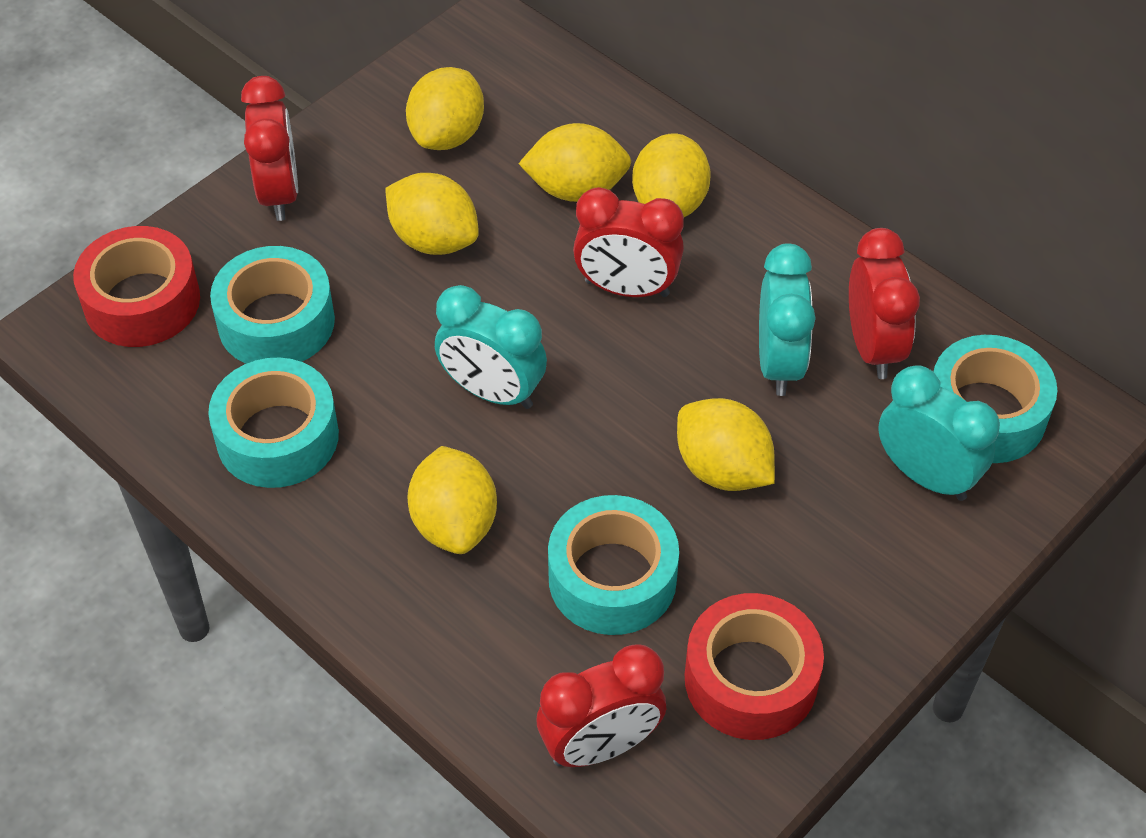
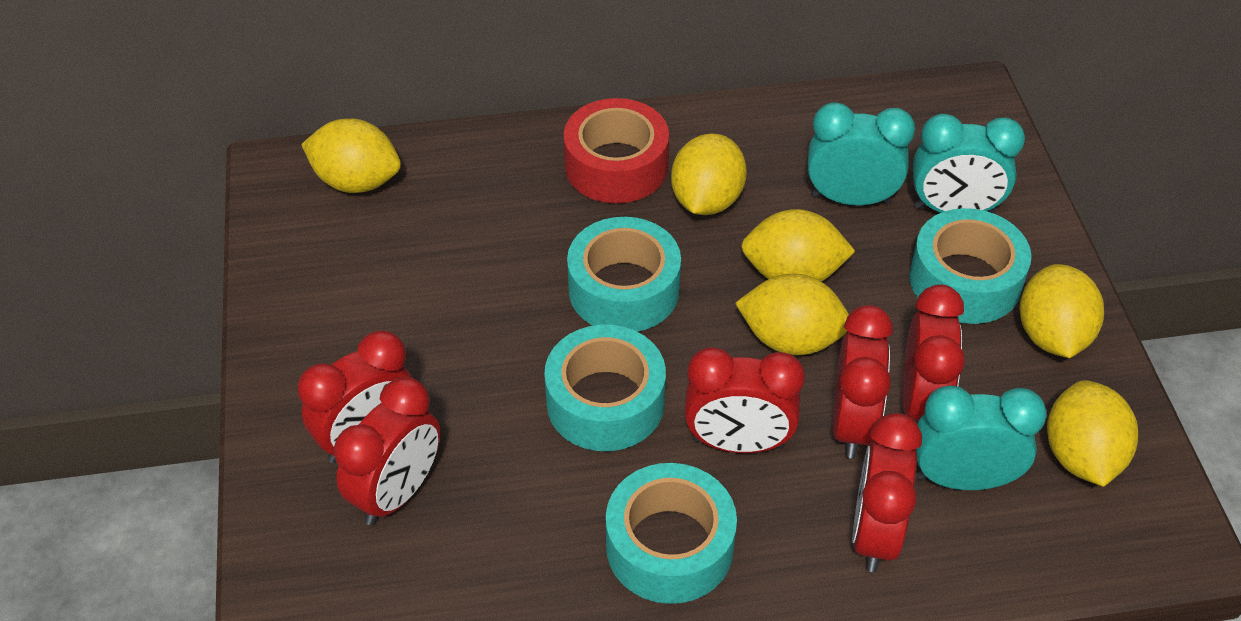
red clock: 4 -> 6
red tape: 2 -> 1

